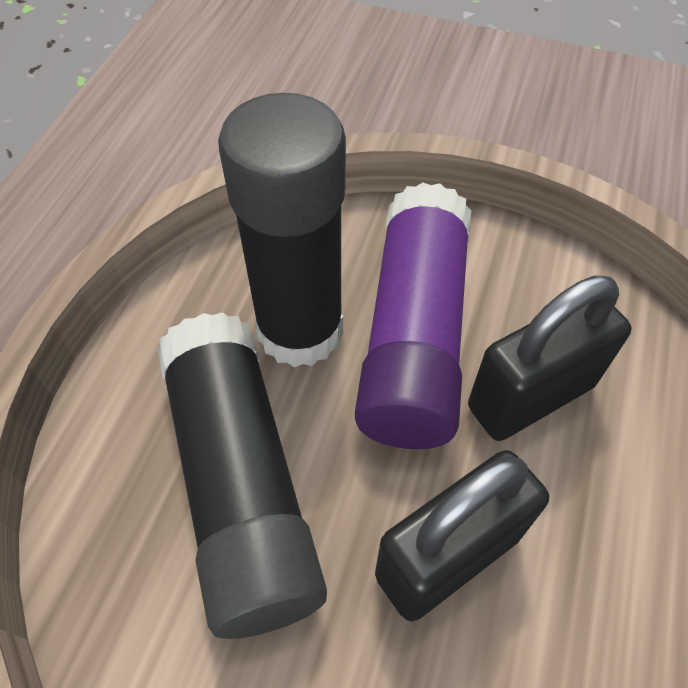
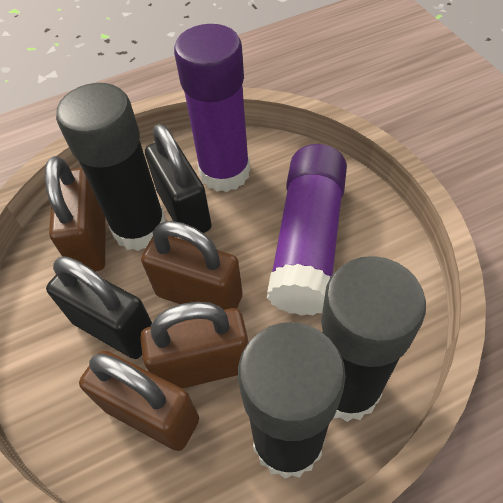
black glue stick: 2 -> 3
brown padlock: 0 -> 4
purple glue stick: 1 -> 2

